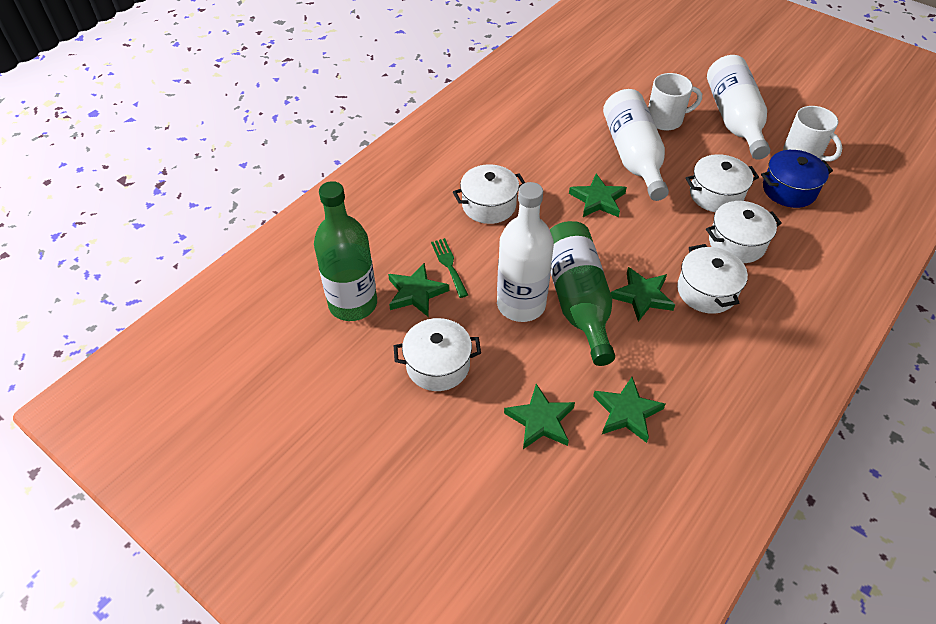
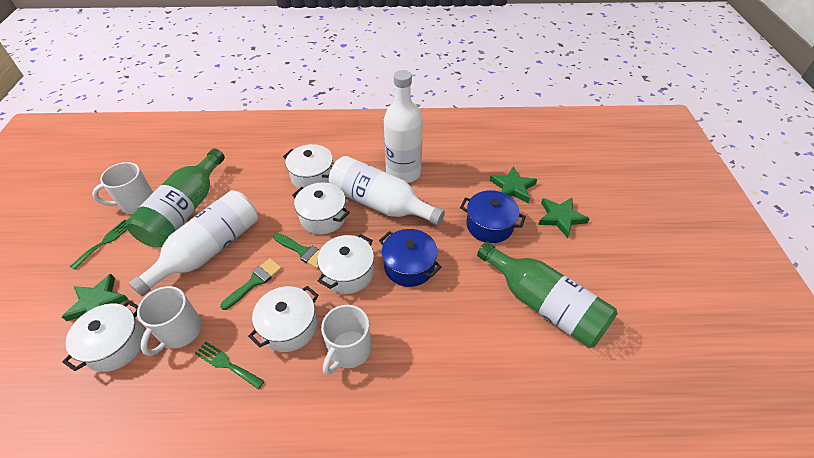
blue pot: 1 -> 2
green brush: 0 -> 2
green fork: 1 -> 2
green star: 5 -> 3
white mug: 2 -> 3

